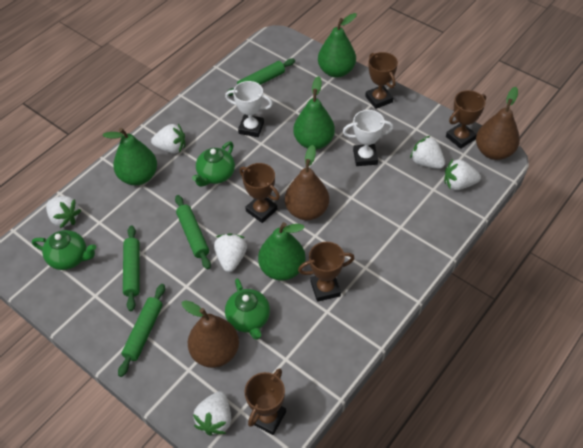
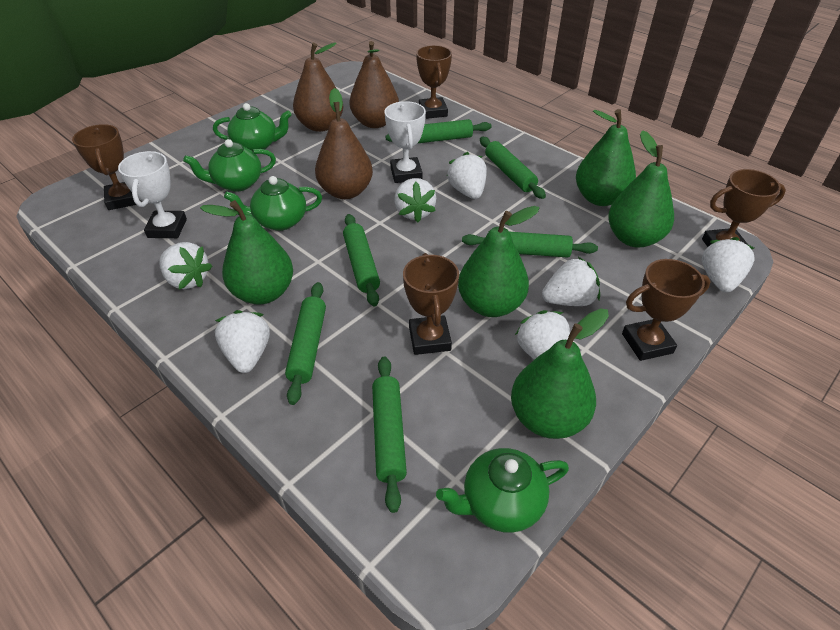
green pear: 4 -> 5
green rolling pin: 4 -> 6
green teapot: 3 -> 4
white strawberry: 6 -> 7

